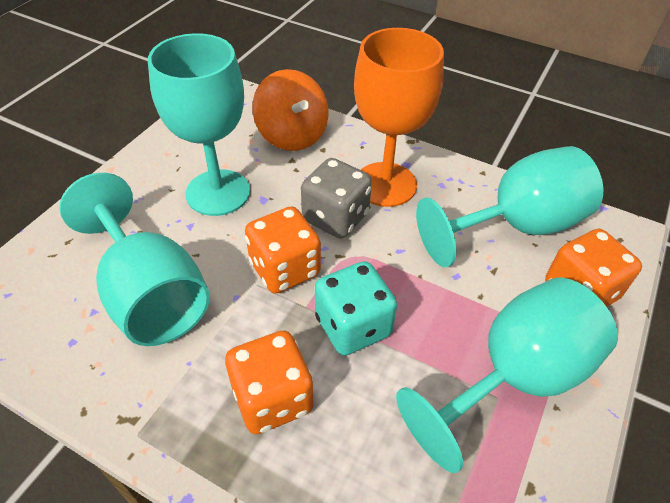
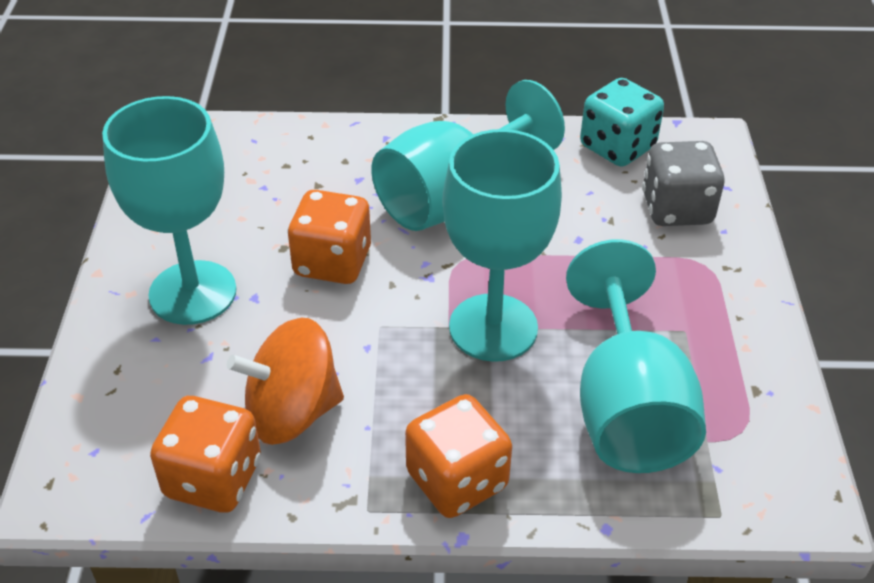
orange goblet: 1 -> 0

